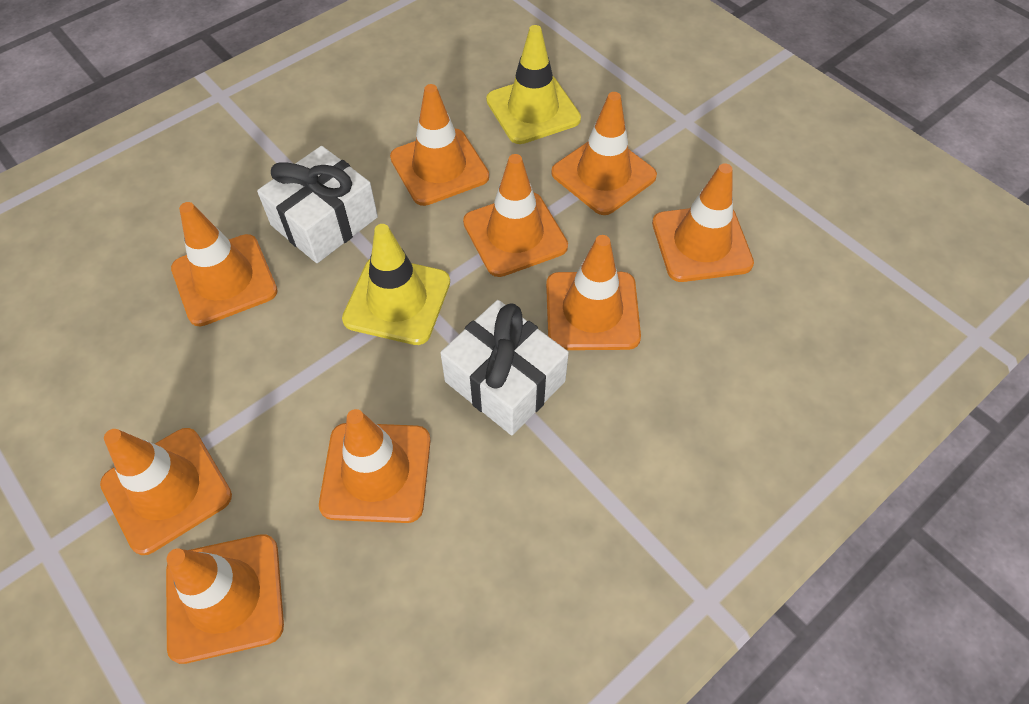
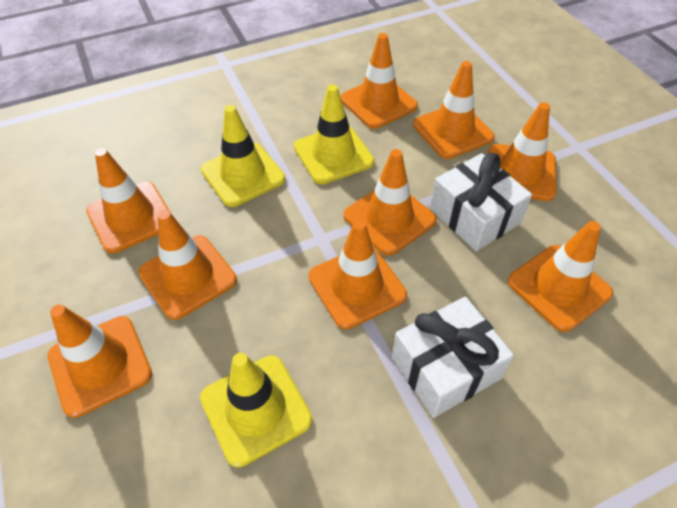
yellow traffic cone: 2 -> 3

